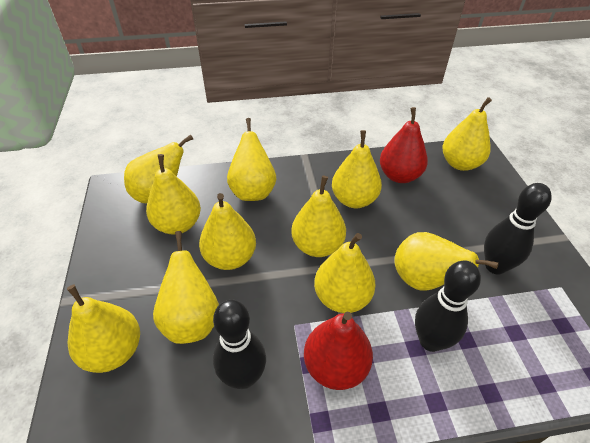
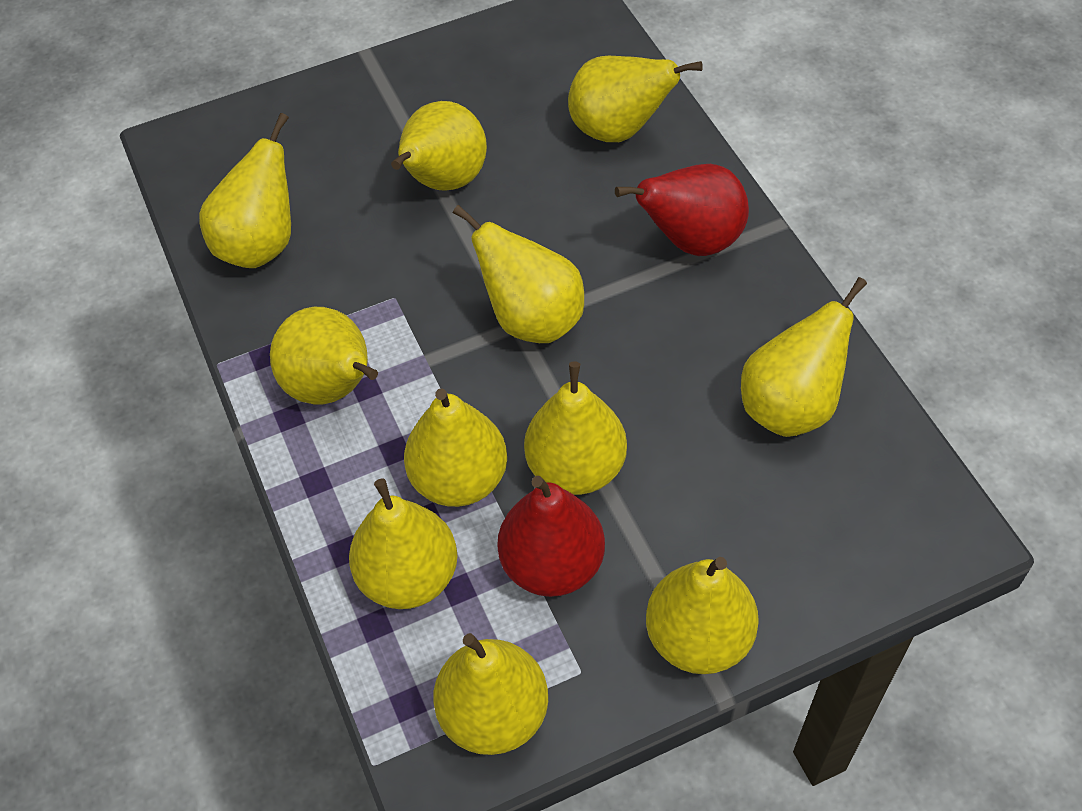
black bowling pin: 3 -> 0

